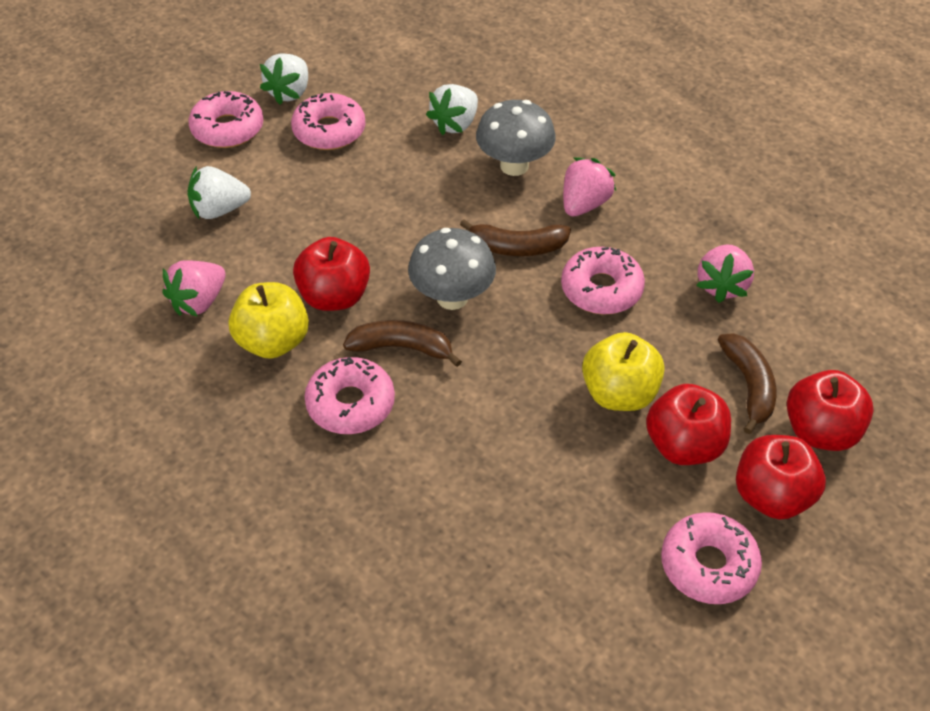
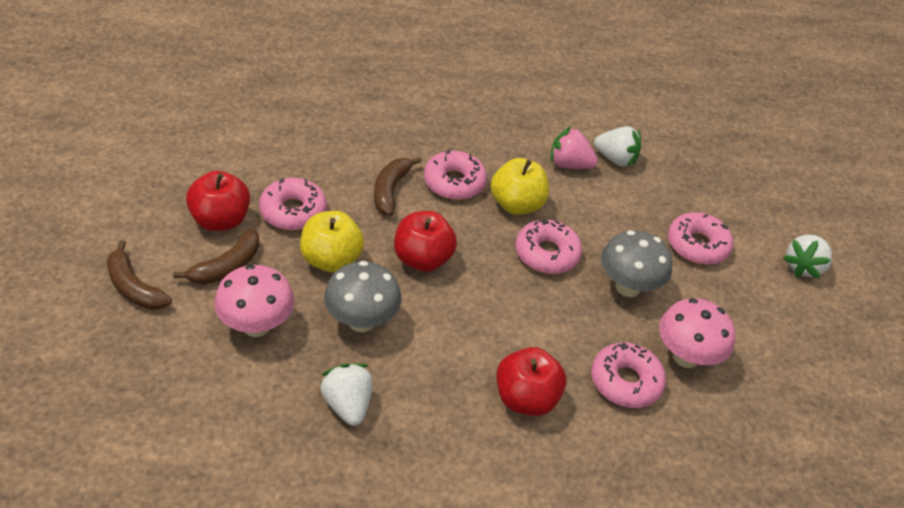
pink mushroom: 0 -> 2
pink strawberry: 3 -> 1
red apple: 4 -> 3

